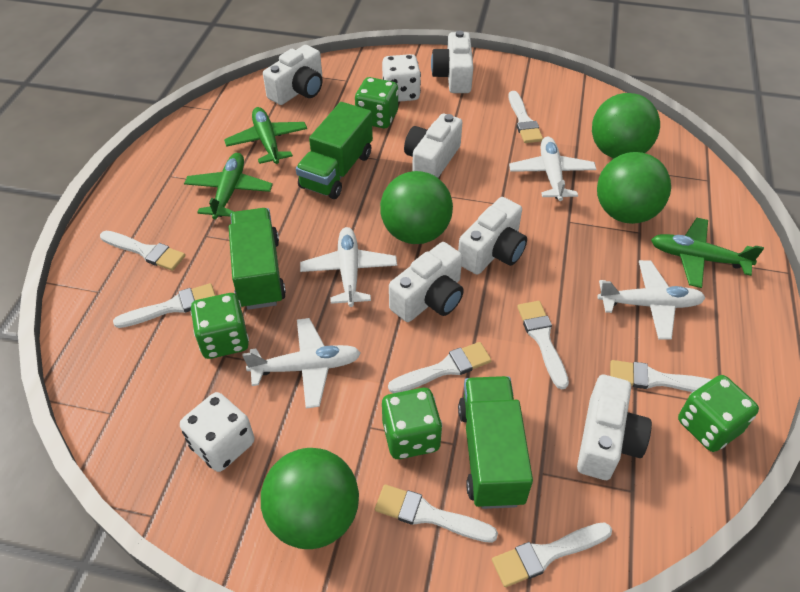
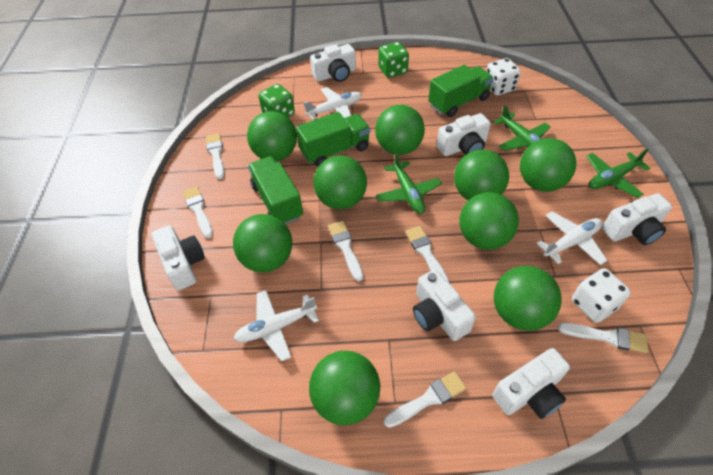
green ball: 4 -> 9
green dice: 4 -> 2
white brush: 8 -> 6
white plane: 4 -> 3

